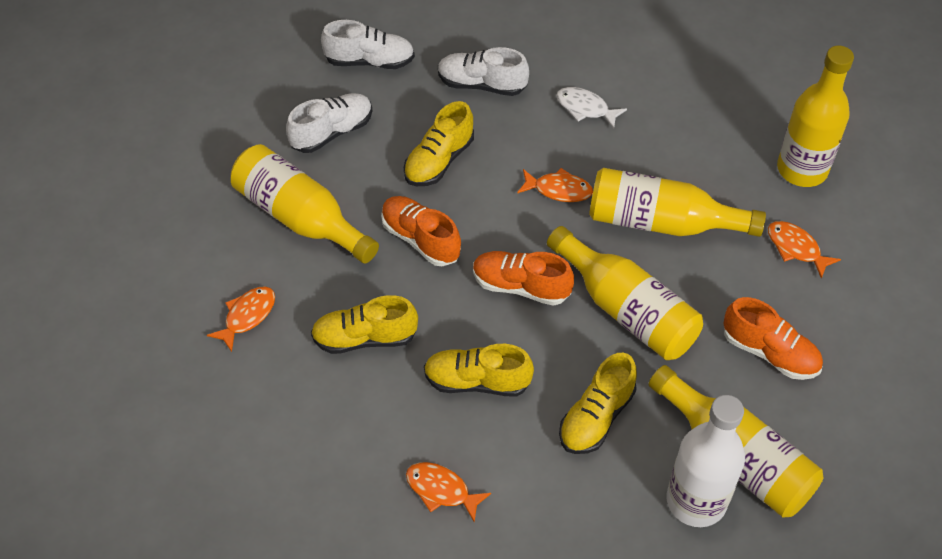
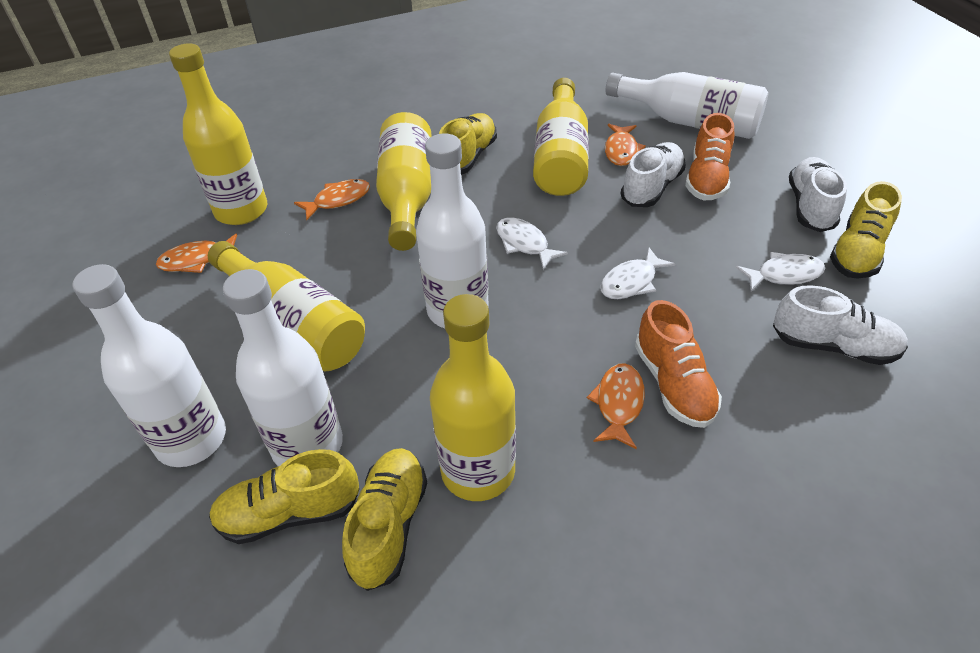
orange shoe: 3 -> 2
white bottle: 1 -> 4
white fish: 1 -> 3

